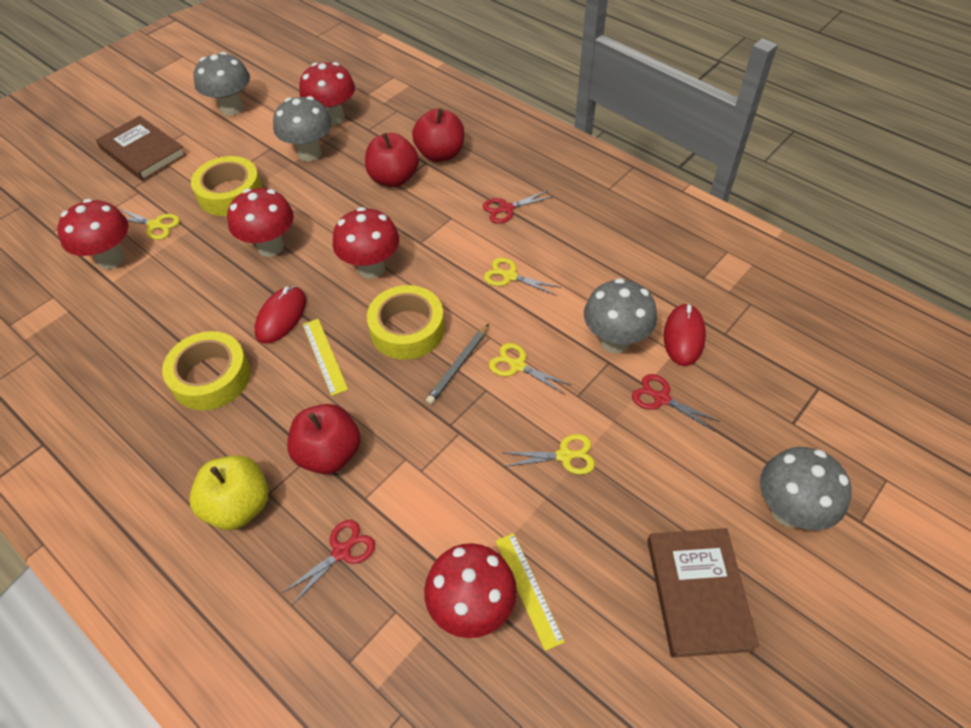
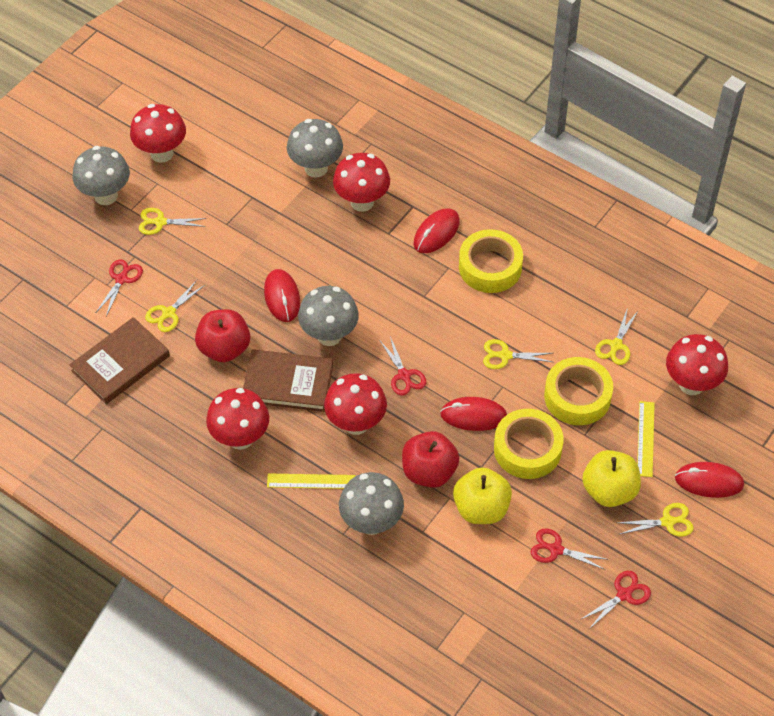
grey pencil: 1 -> 0
red apple: 3 -> 2
red mouse: 2 -> 4
red scissors: 3 -> 4
yellow apple: 1 -> 2
yellow scissors: 4 -> 5

